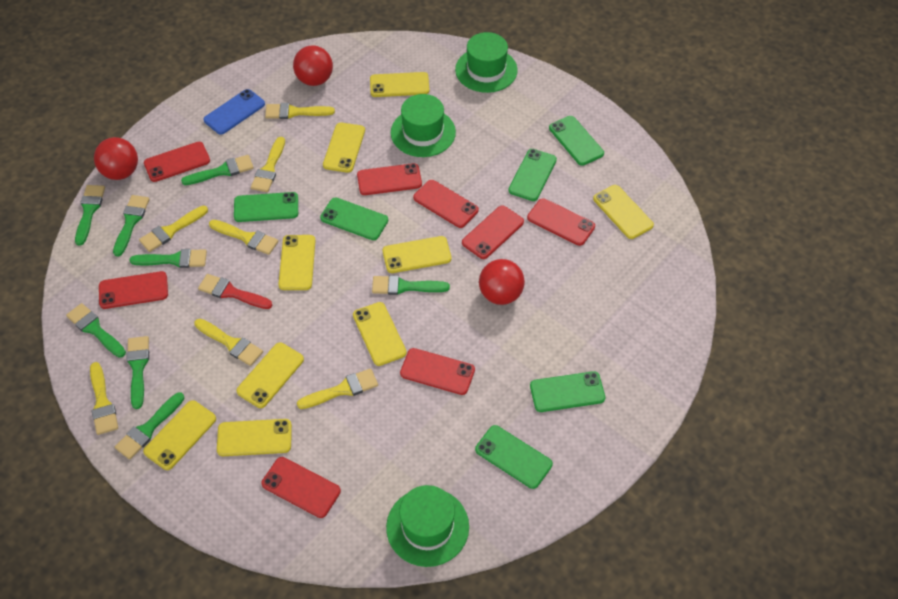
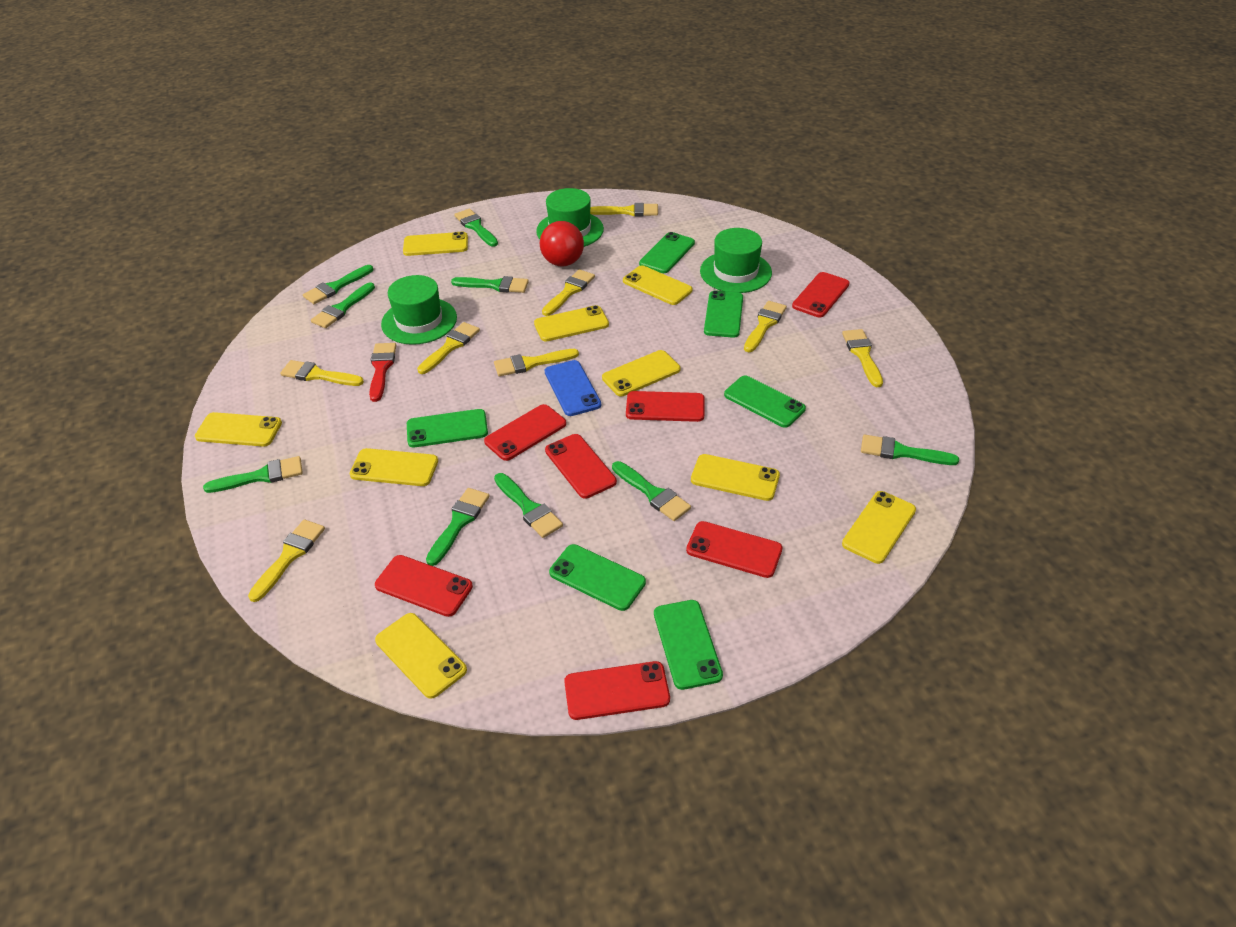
green brush: 8 -> 9
red ball: 3 -> 1
red phone: 8 -> 7
yellow brush: 7 -> 8

